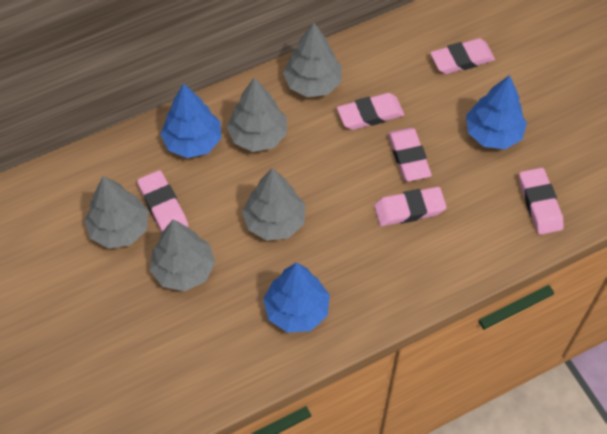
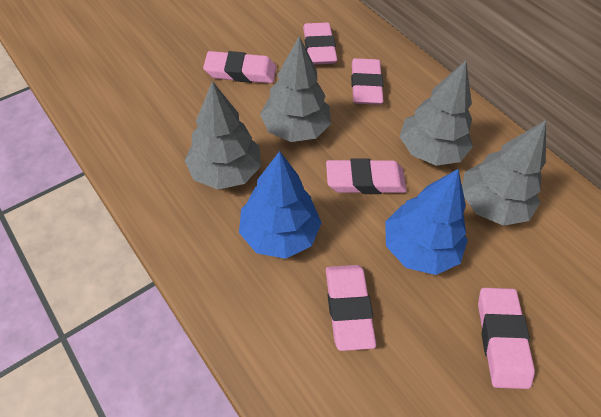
blue tree: 3 -> 2
grey tree: 5 -> 4

